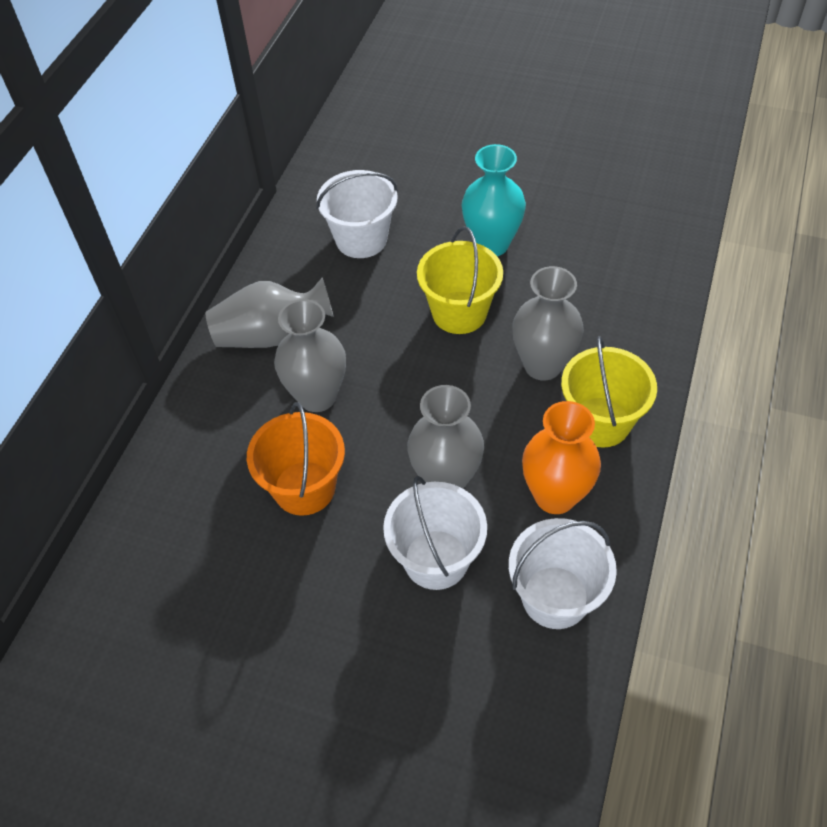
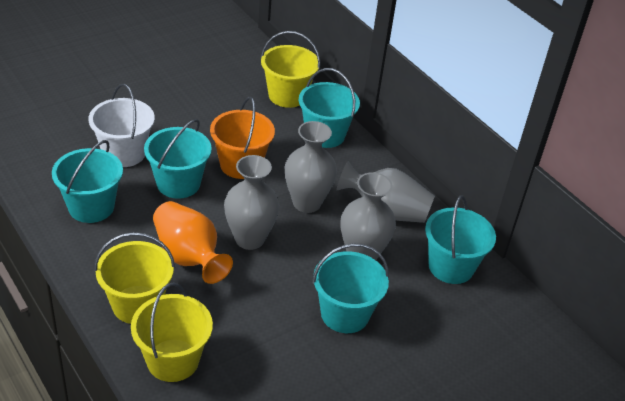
turquoise bucket: 0 -> 5
turquoise vase: 1 -> 0
white bucket: 3 -> 1
yellow bucket: 2 -> 3

